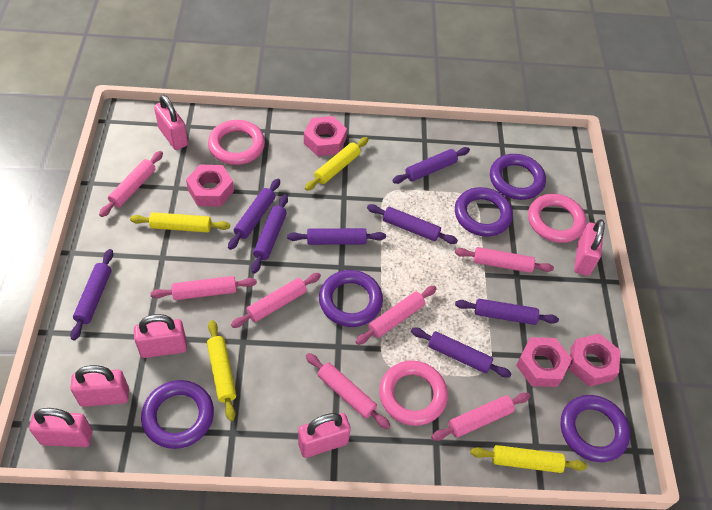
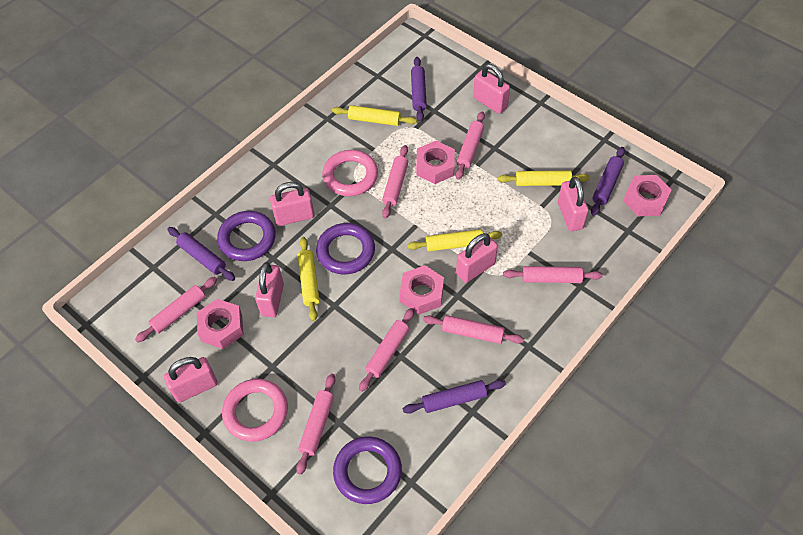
pink ring: 3 -> 2
purple ring: 5 -> 3
purple rolling pin: 8 -> 4

